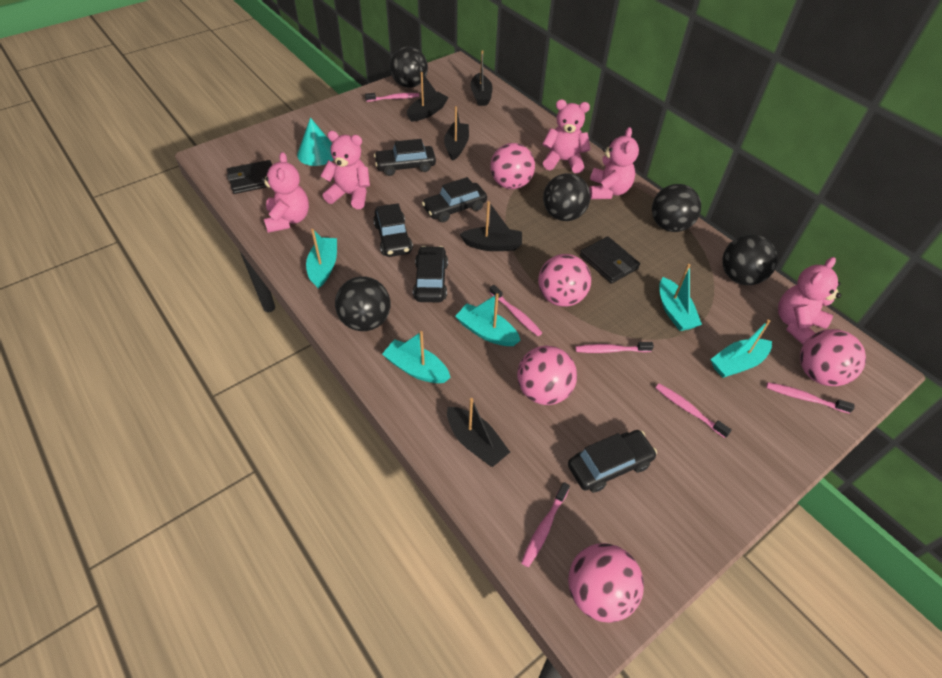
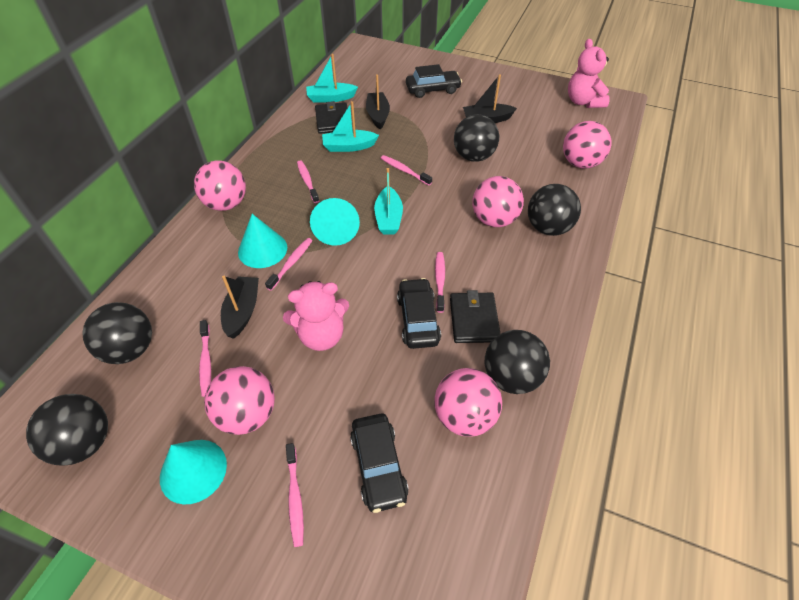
black boat: 5 -> 3
black car: 5 -> 3
pink teddy bear: 5 -> 2
turquoise boat: 5 -> 3
turquoise cone: 1 -> 3

